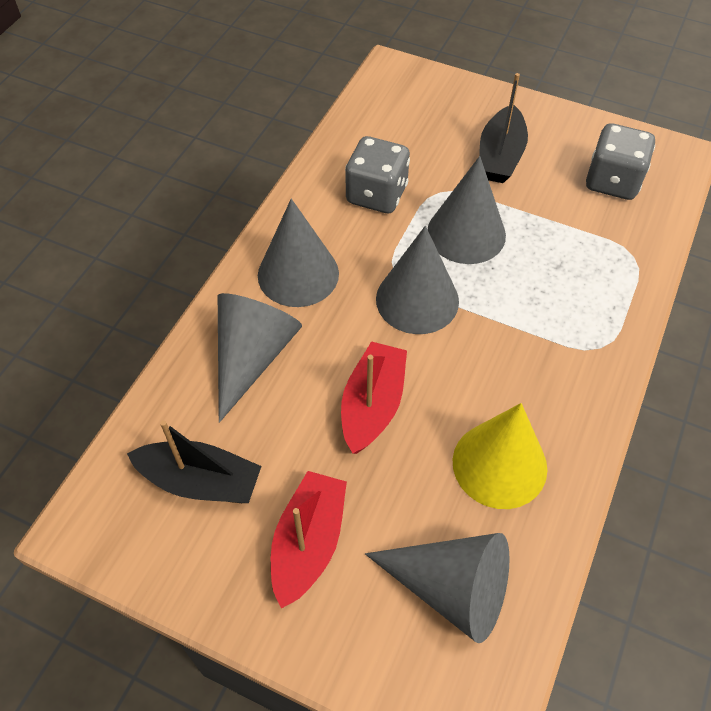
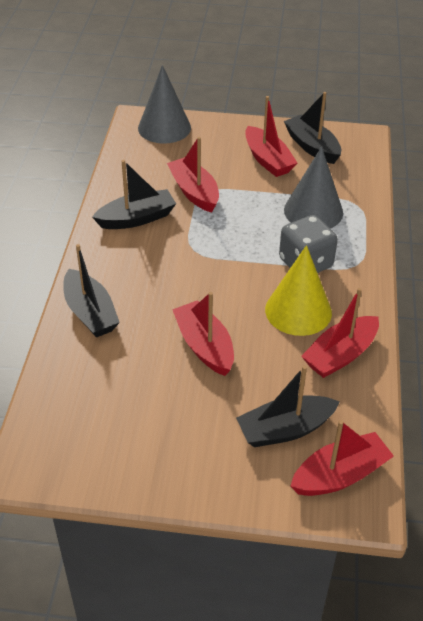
black boat: 2 -> 4
grey cone: 5 -> 2
grey dice: 2 -> 1
red boat: 2 -> 5

